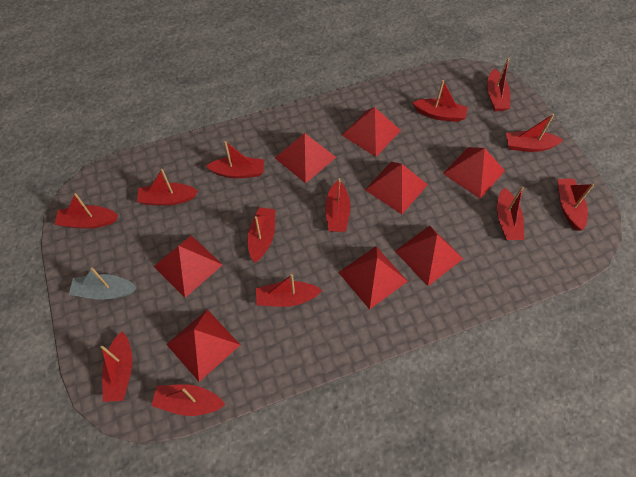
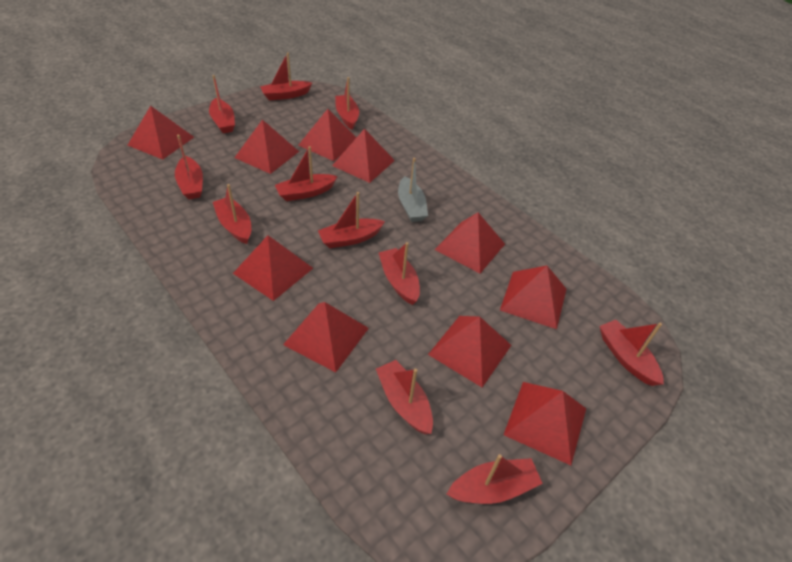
red boat: 13 -> 11
red pyramid: 8 -> 10

